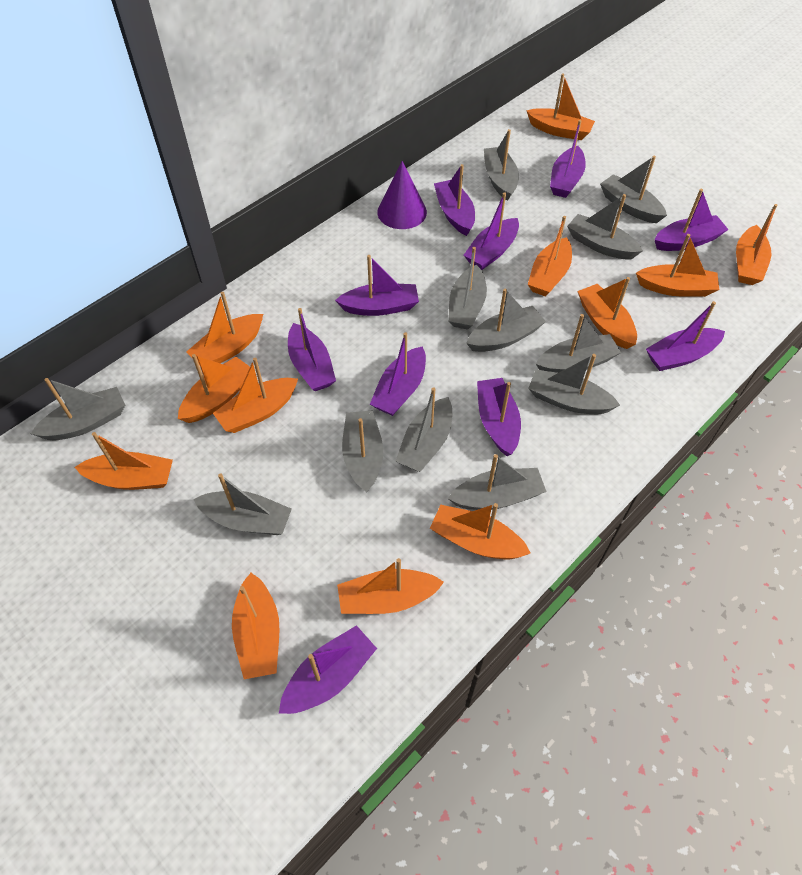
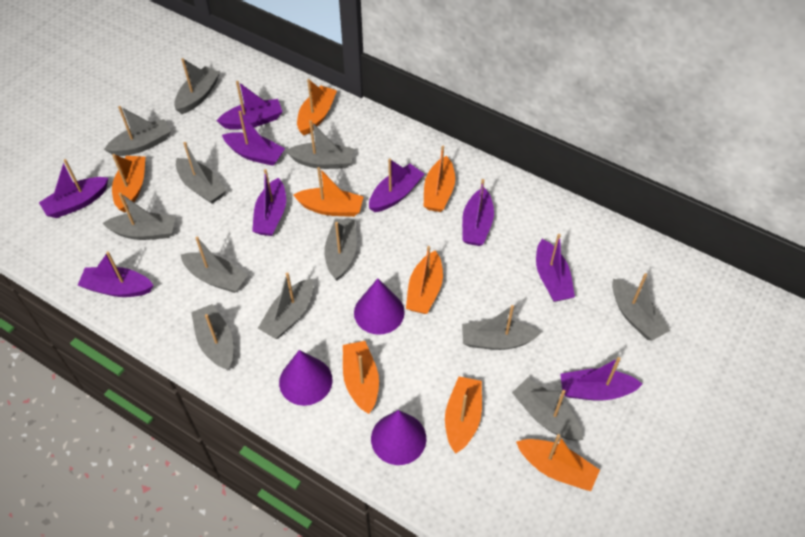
orange boat: 12 -> 8
purple boat: 10 -> 9
purple cone: 1 -> 3

